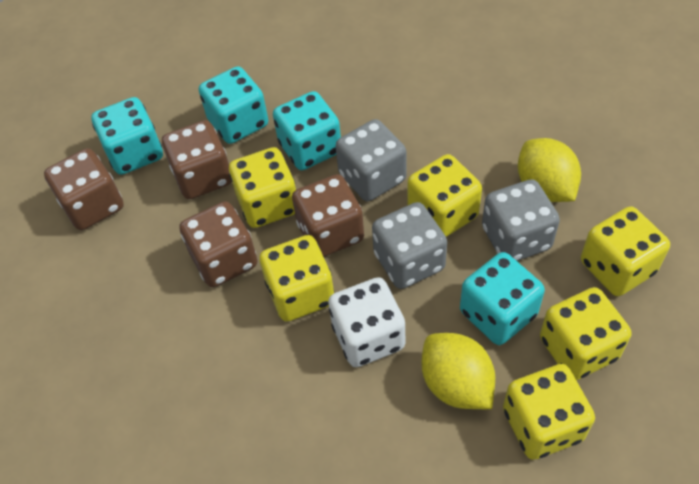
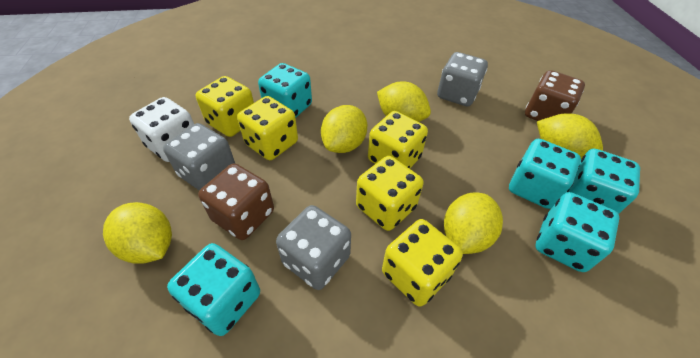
brown dice: 4 -> 2
turquoise dice: 4 -> 5
yellow dice: 6 -> 5
yellow lemon: 2 -> 5

